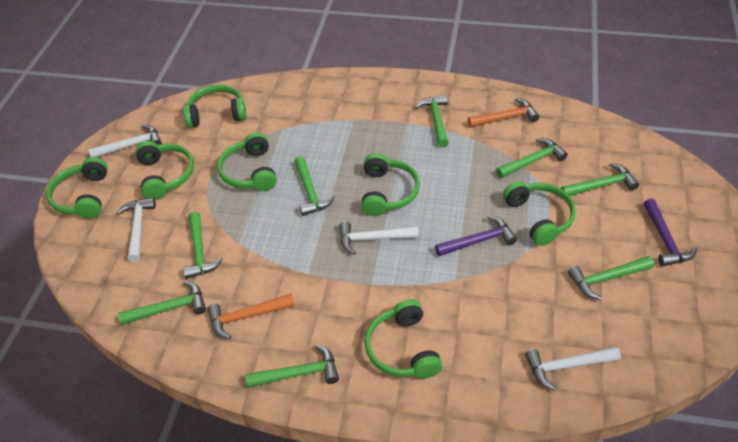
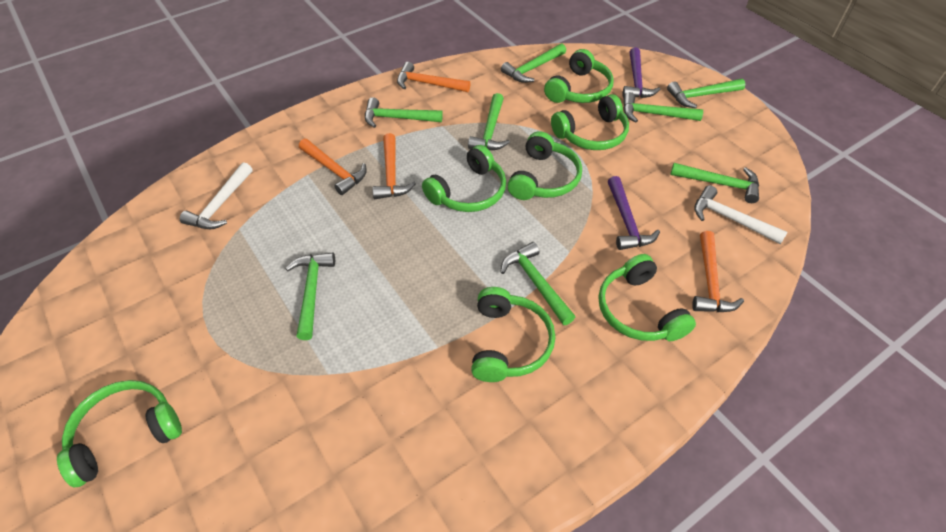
orange hammer: 2 -> 4
white hammer: 4 -> 2

